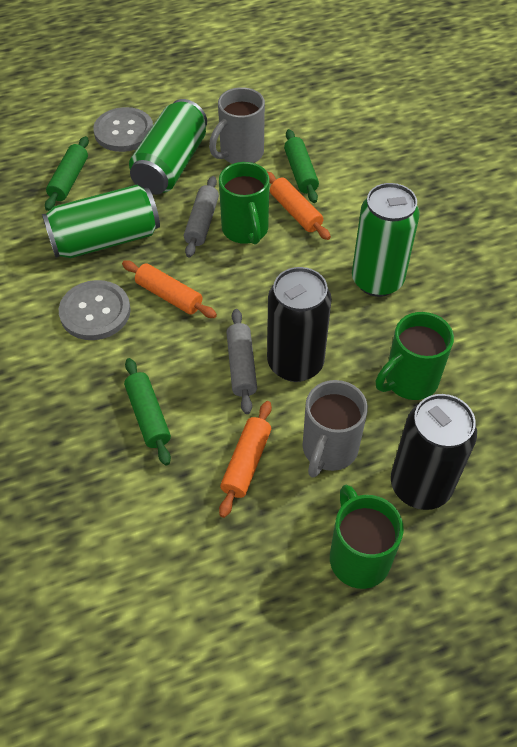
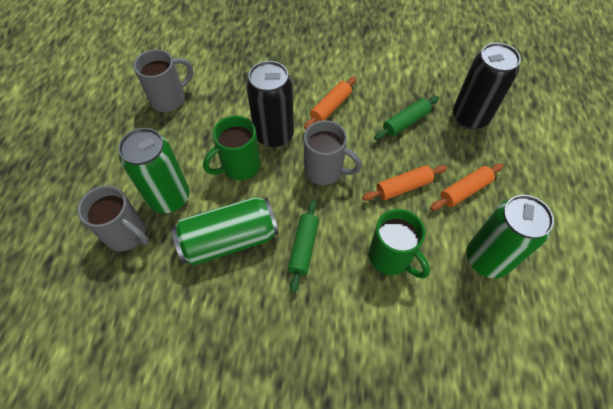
green mug: 3 -> 2
green rolling pin: 3 -> 2
grey button: 2 -> 0
grey mug: 2 -> 3
grey rolling pin: 2 -> 0

